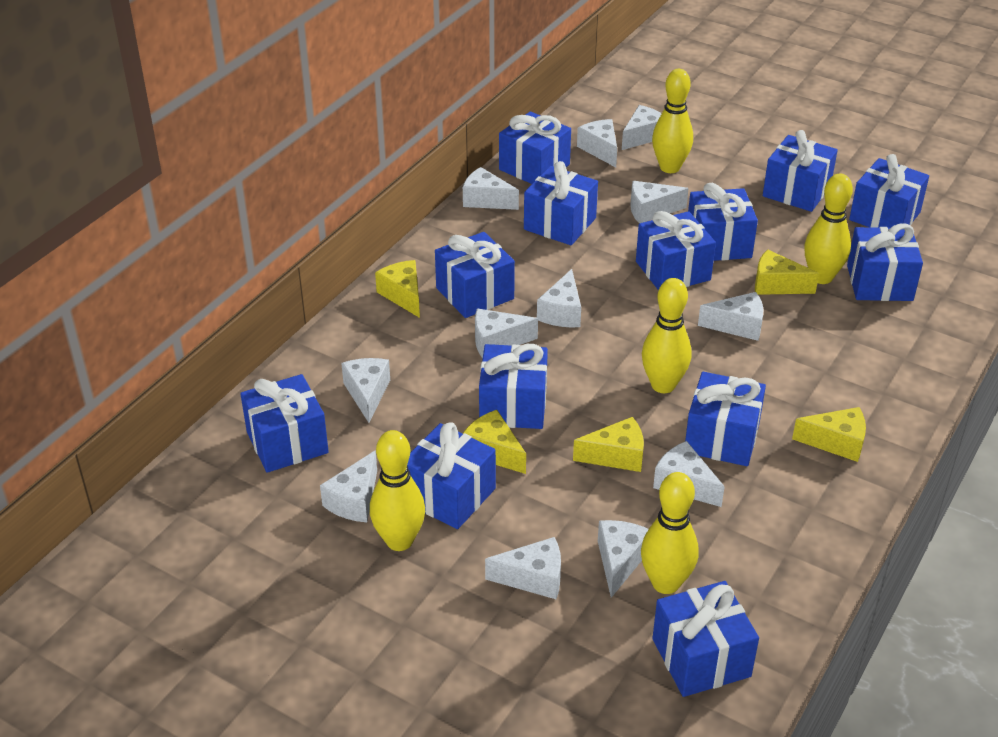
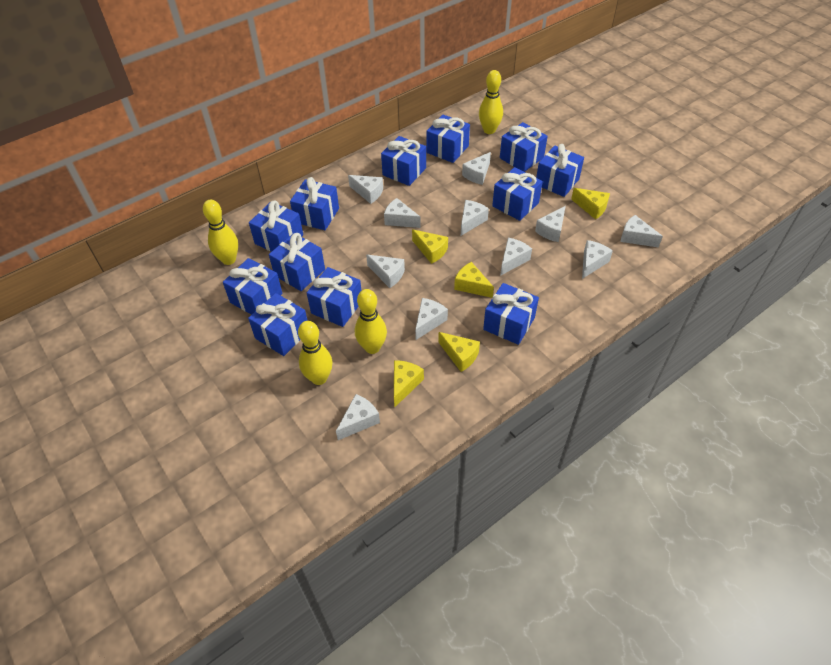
blue gift: 13 -> 12
white cheese: 12 -> 11
yellow bowling pin: 5 -> 4

